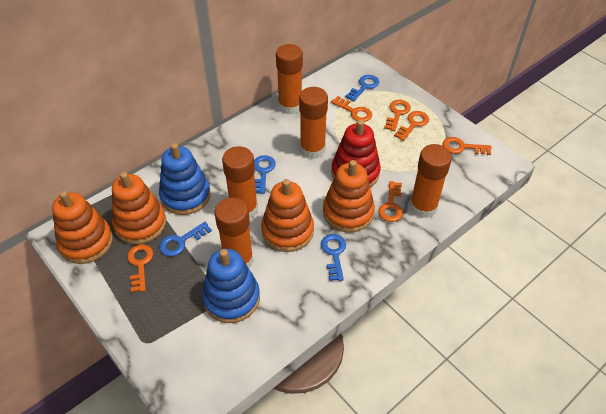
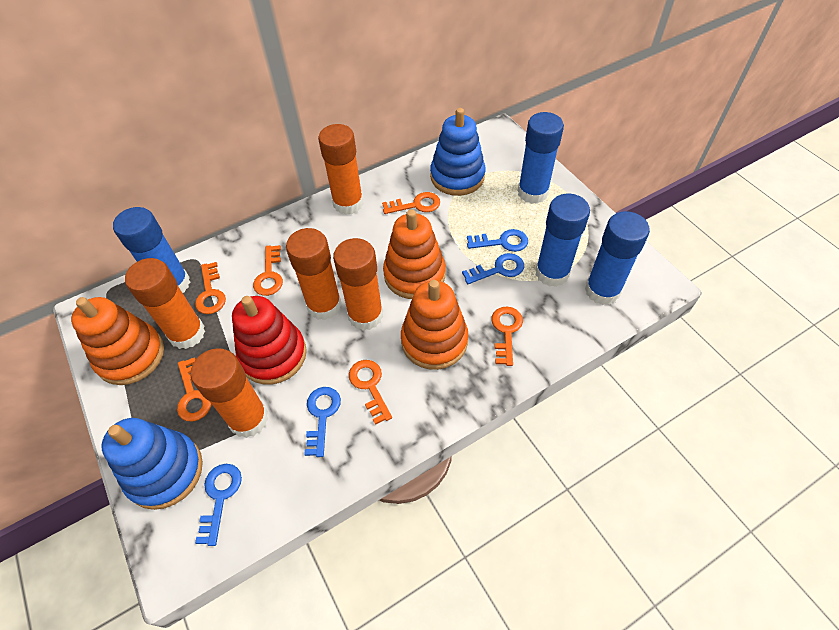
blue glue stick: 0 -> 4
orange stacking toy: 4 -> 3

